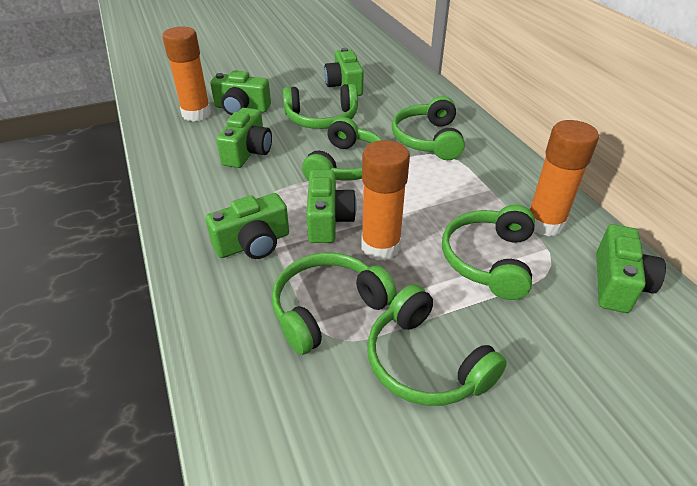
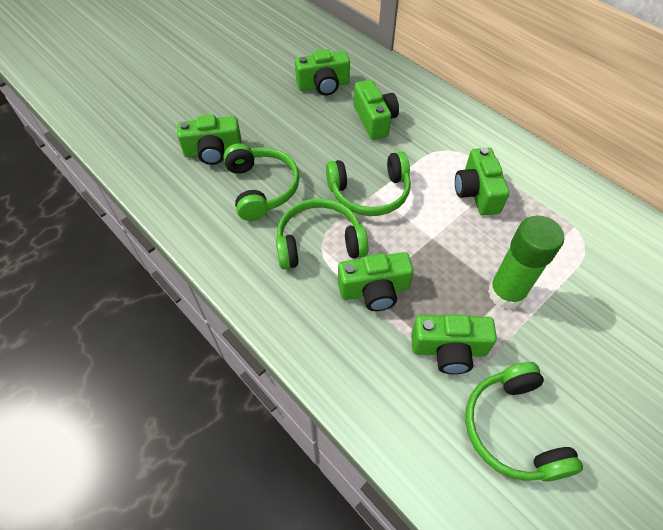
green glue stick: 0 -> 1
green headphones: 6 -> 4
orange glue stick: 3 -> 0

